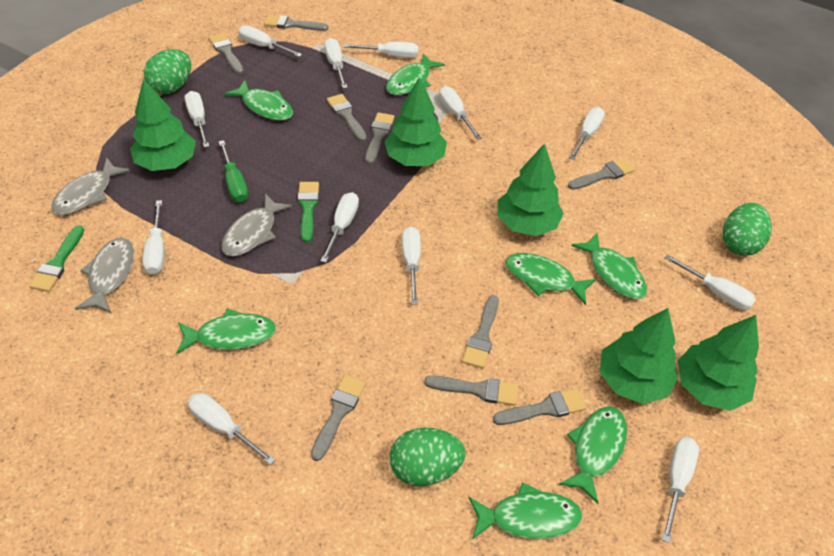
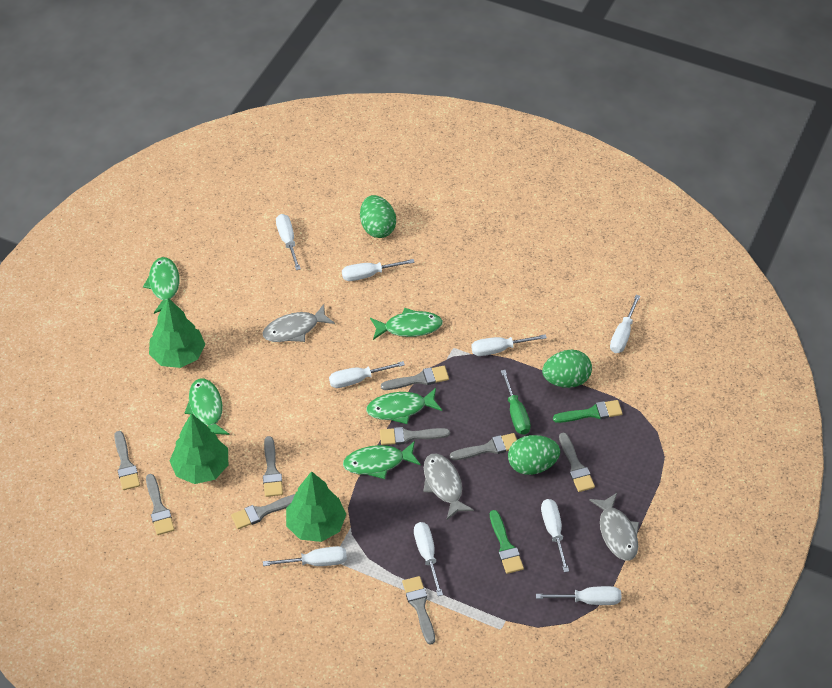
green fish: 7 -> 5
green tree: 5 -> 3
white screwdriver: 12 -> 9

